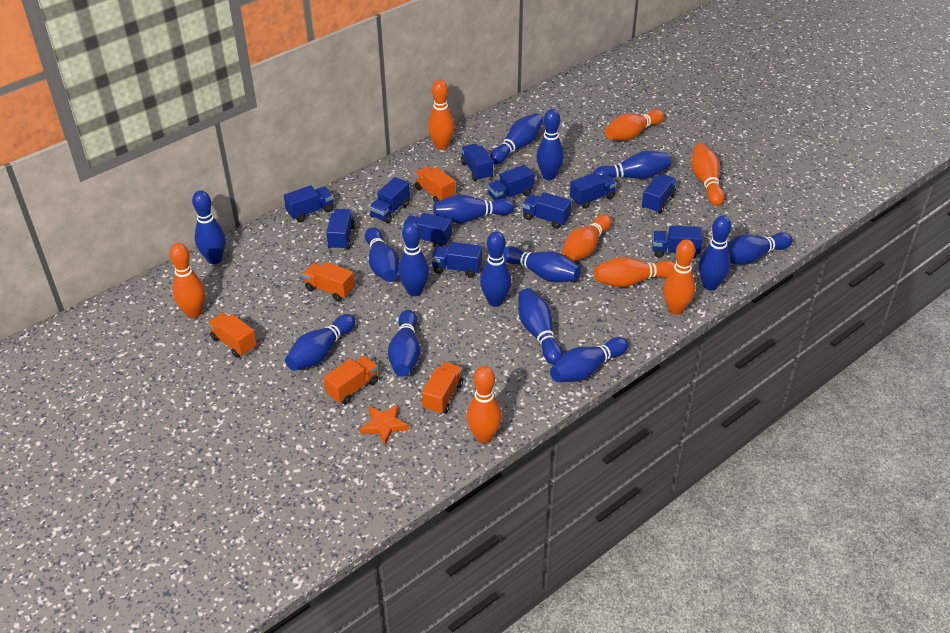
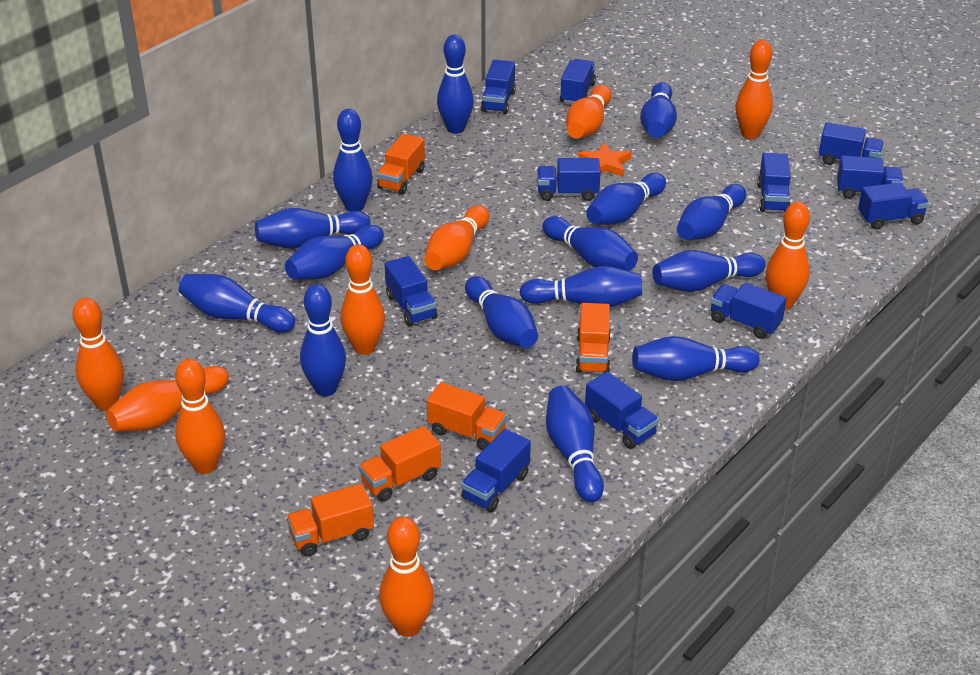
orange bowling pin: 8 -> 9

